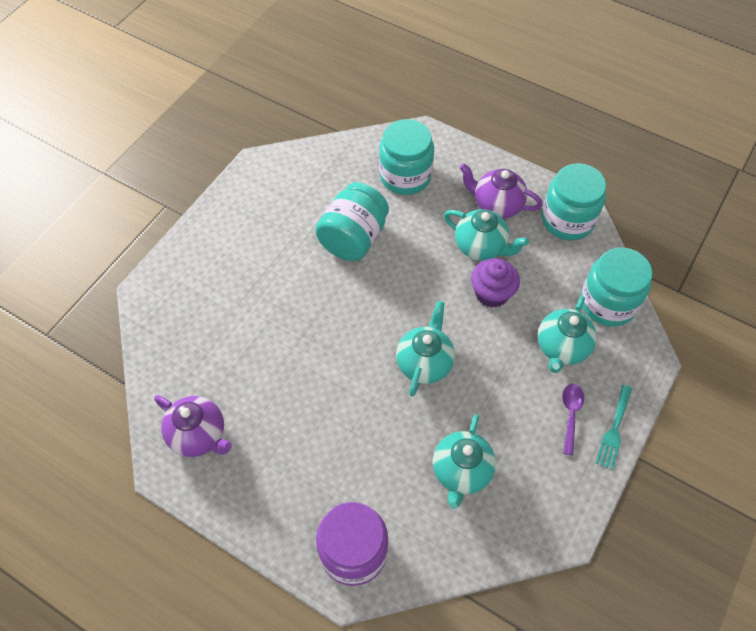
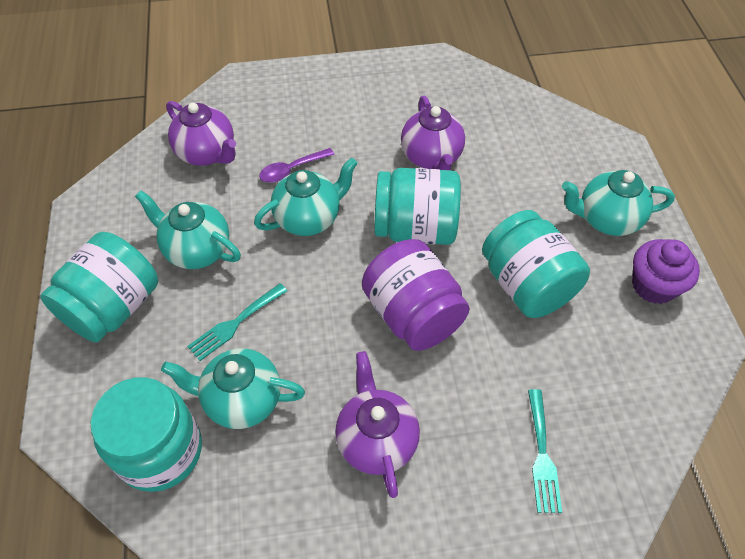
purple teapot: 2 -> 3
turquoise fork: 1 -> 2

